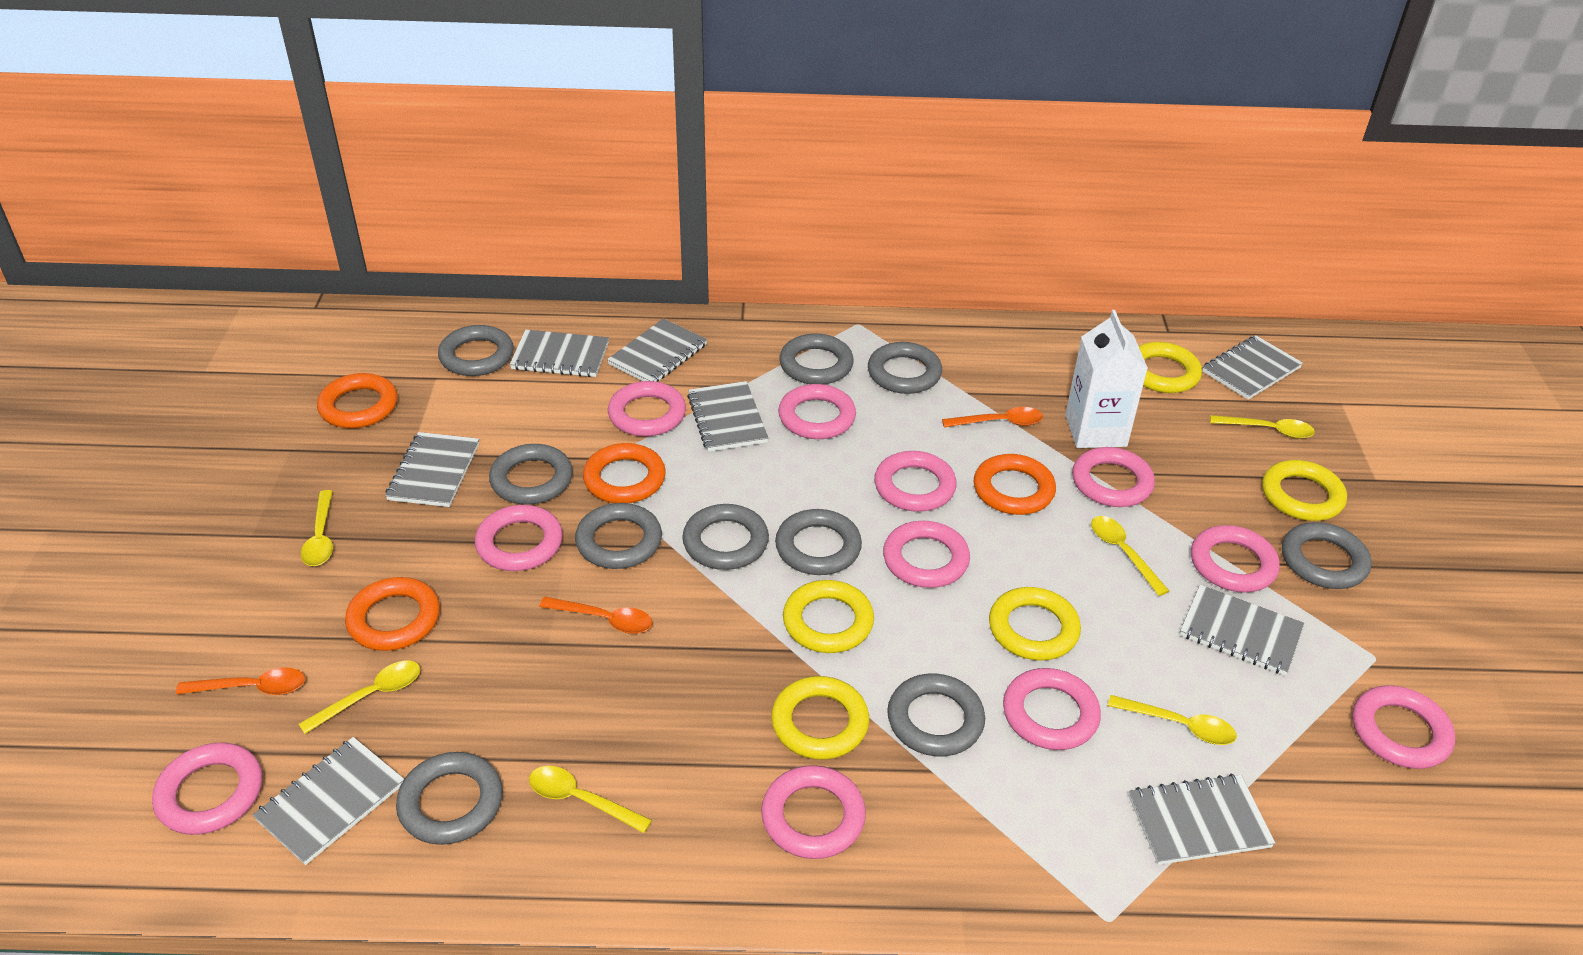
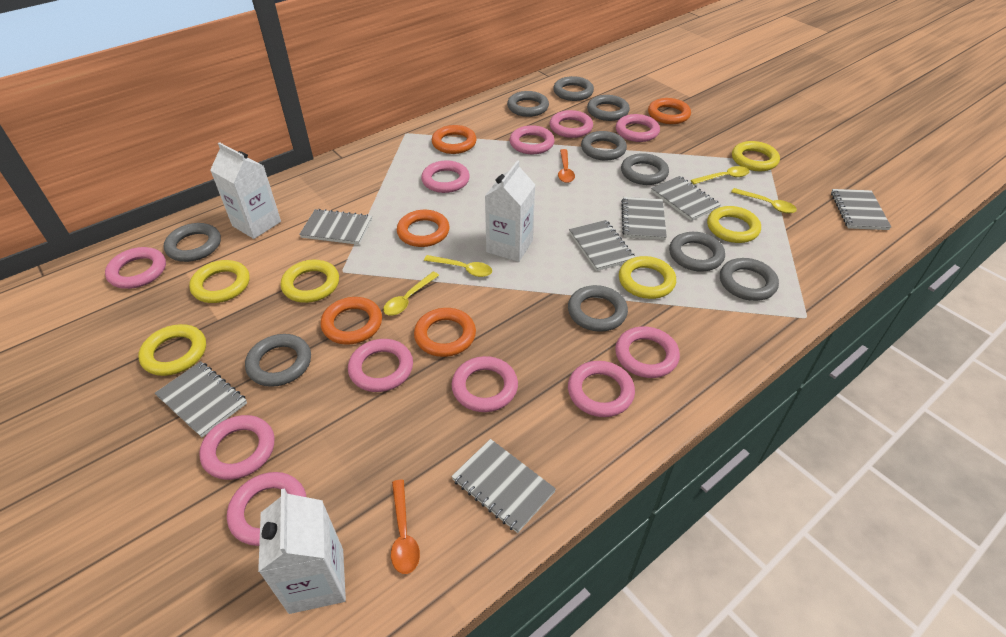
grey notebook: 8 -> 7
orange ring: 4 -> 5
orange spoon: 3 -> 2
white carton: 1 -> 3
yellow ring: 5 -> 6
yellow spoon: 6 -> 4

